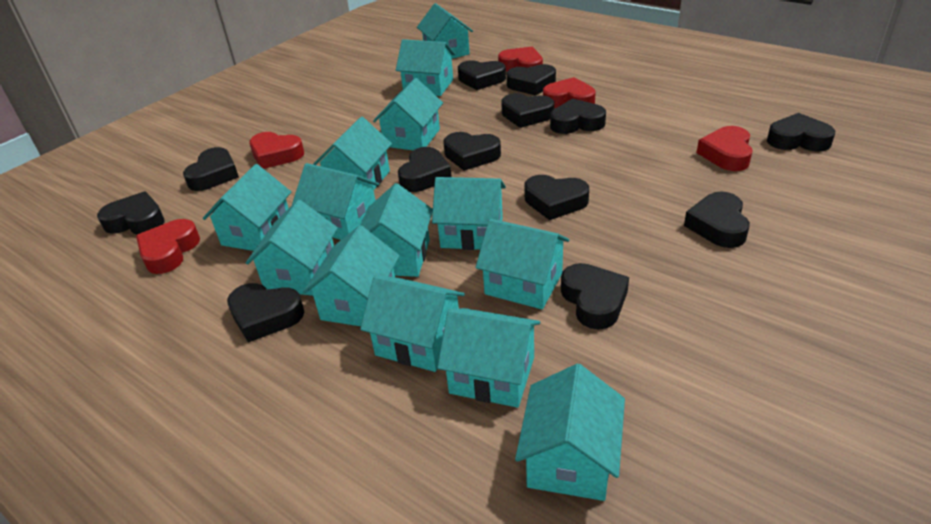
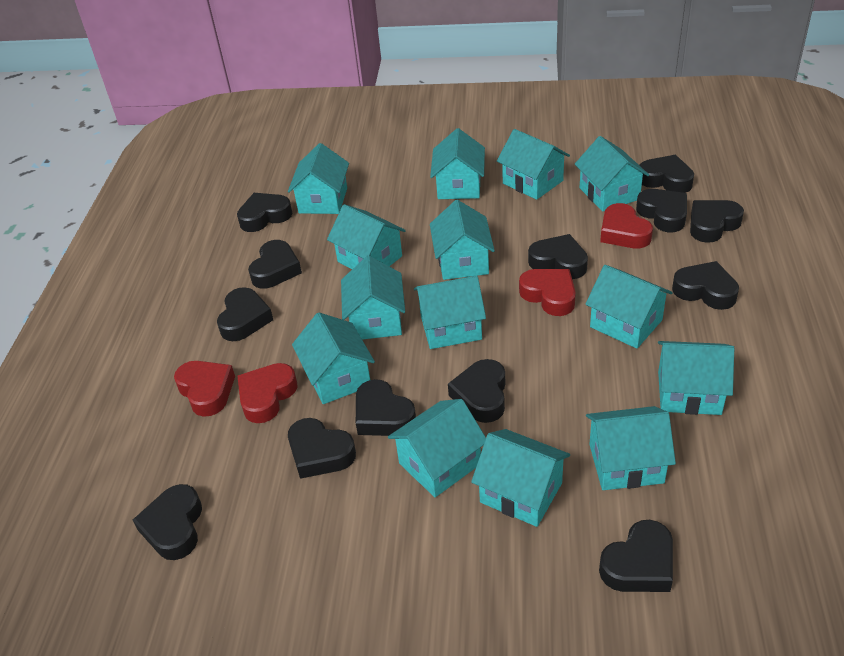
red heart: 5 -> 4

